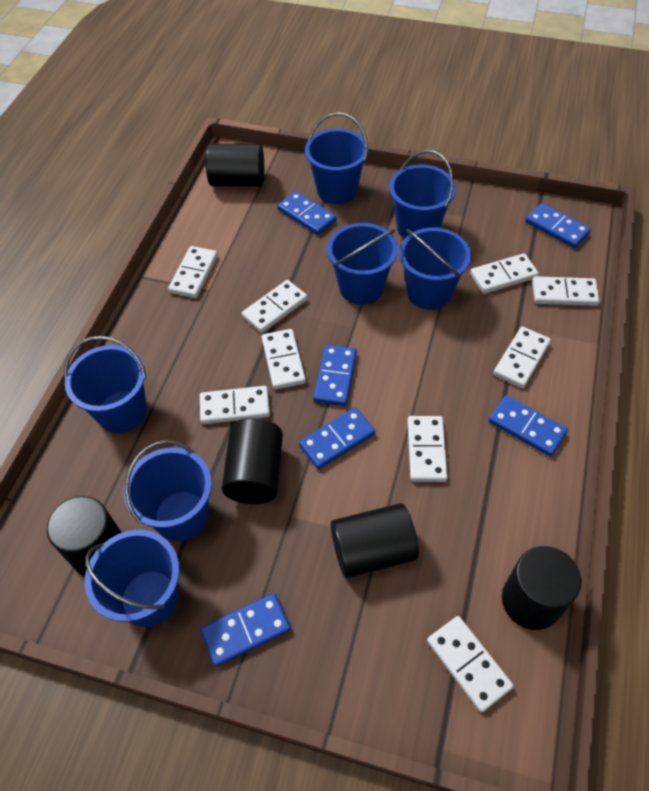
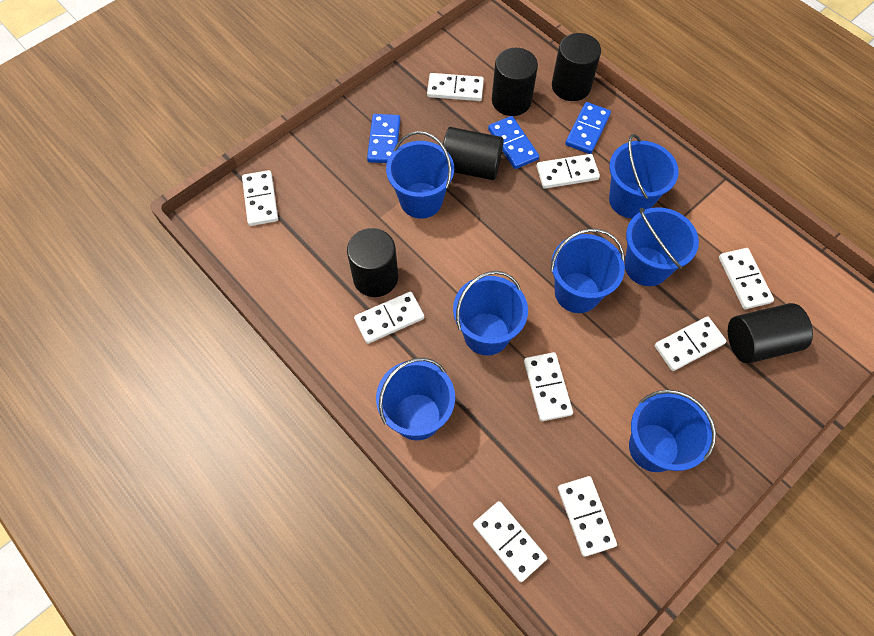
blue domino: 6 -> 3

